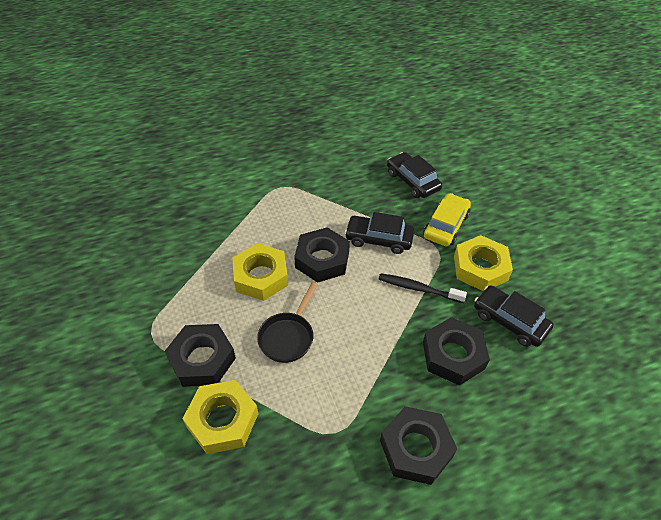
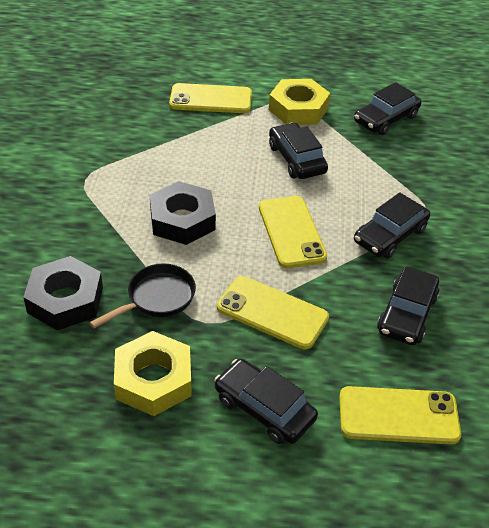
black car: 3 -> 5
black nut: 4 -> 2
black toothbrush: 1 -> 0
yellow car: 1 -> 0
yellow nut: 3 -> 2
yellow phone: 0 -> 4

